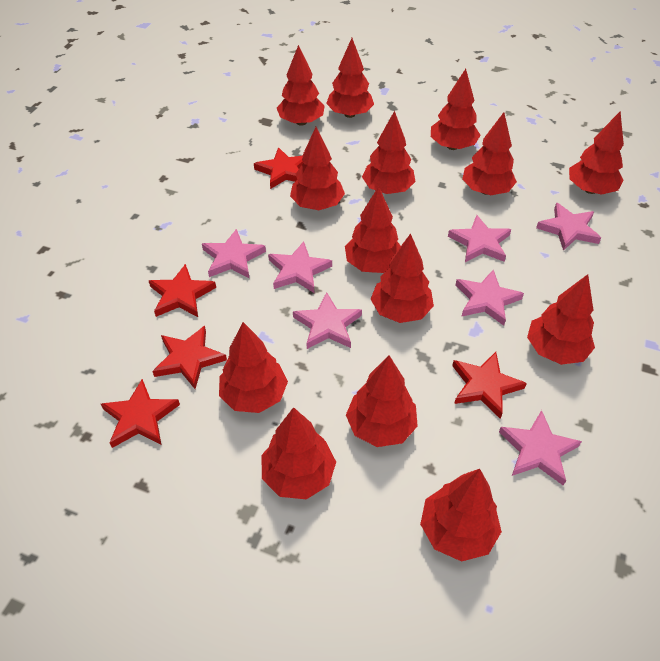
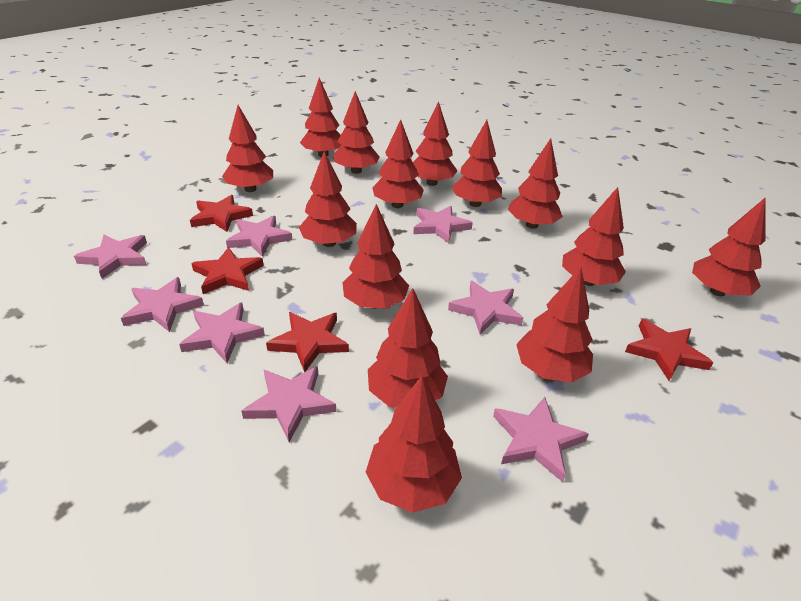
pink star: 7 -> 8
red star: 5 -> 4

